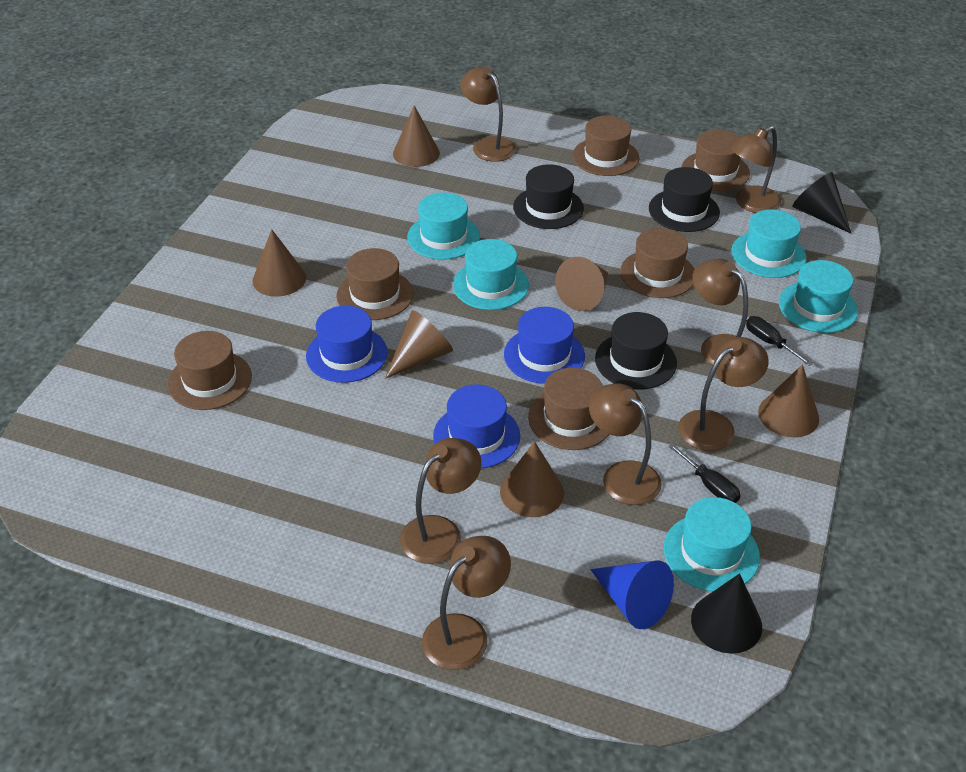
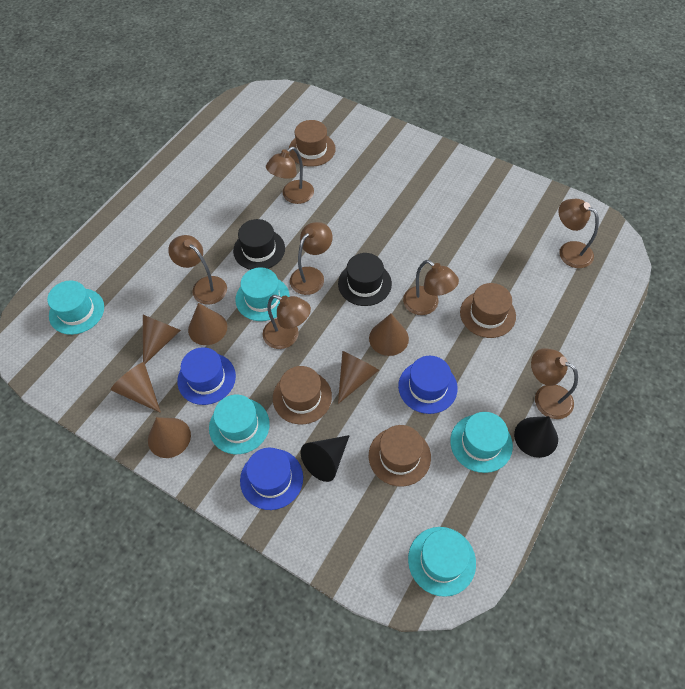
black hat: 3 -> 2
black screwdriver: 2 -> 0
blue cone: 1 -> 0
brown hat: 6 -> 4

